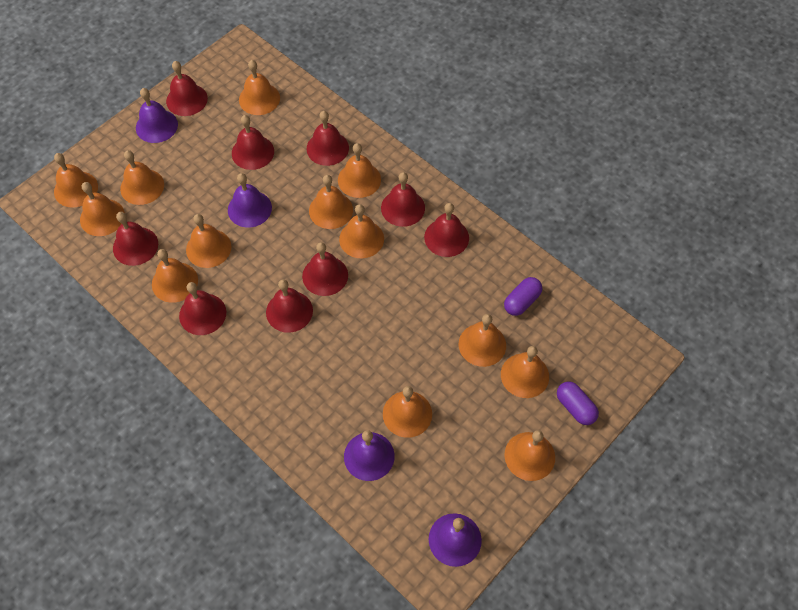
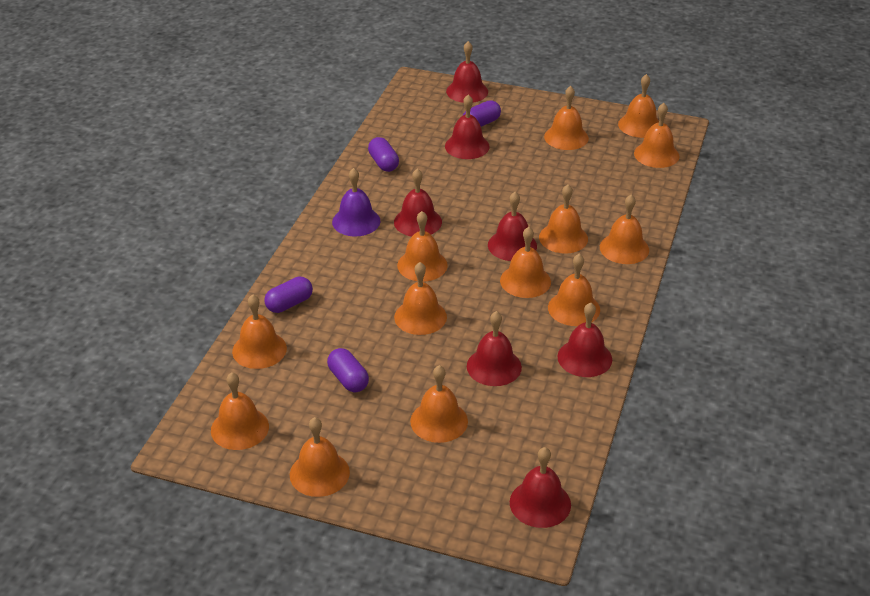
purple bell: 4 -> 1
purple capsule: 2 -> 4
red bell: 9 -> 7

